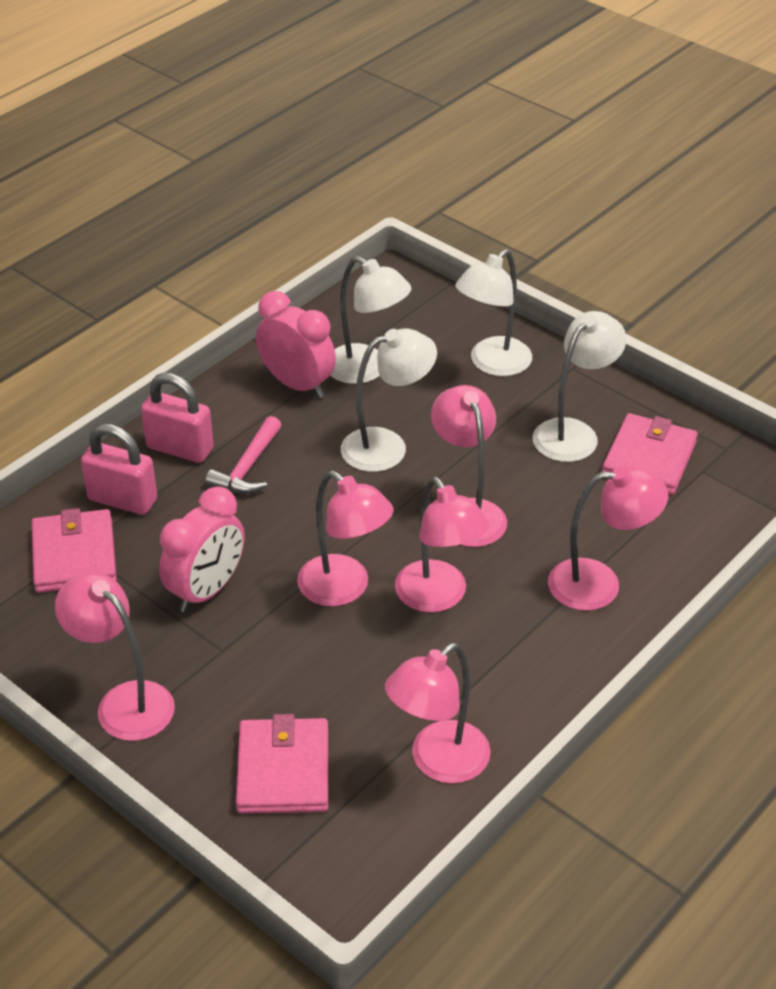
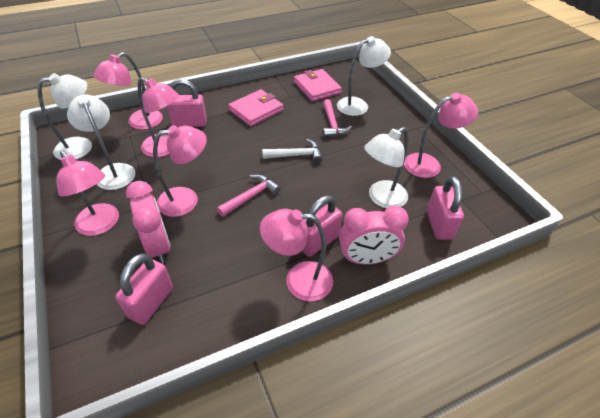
pink hammer: 1 -> 2
pink padlock: 2 -> 4
pink wallet: 3 -> 2
white hammer: 0 -> 1

